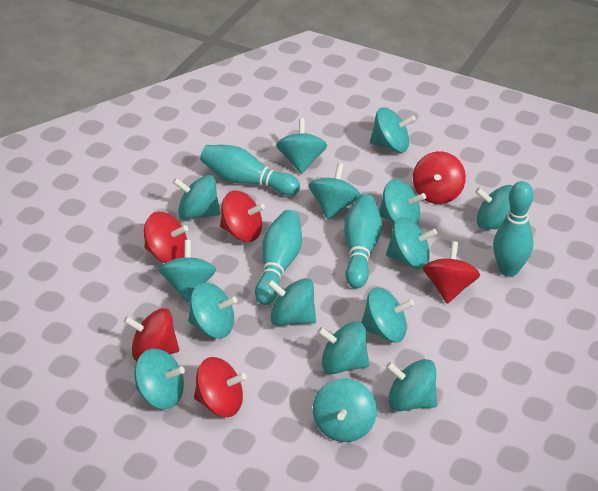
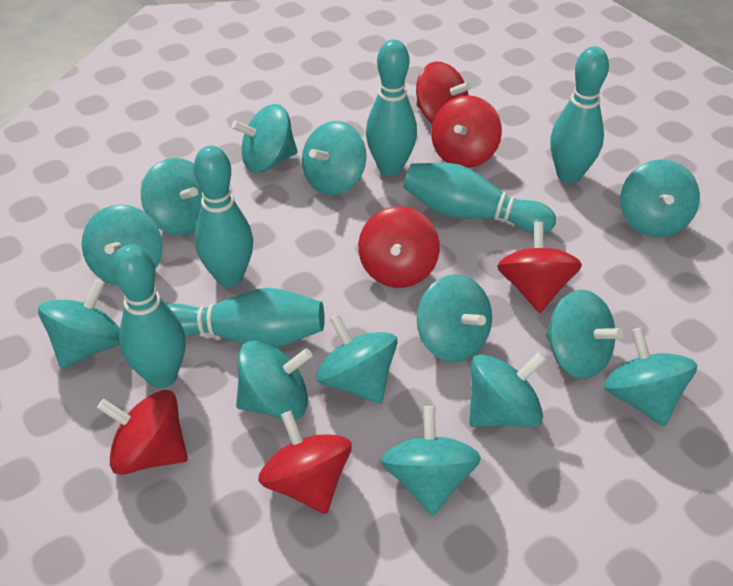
turquoise bowling pin: 4 -> 6
turquoise spinning top: 15 -> 13

